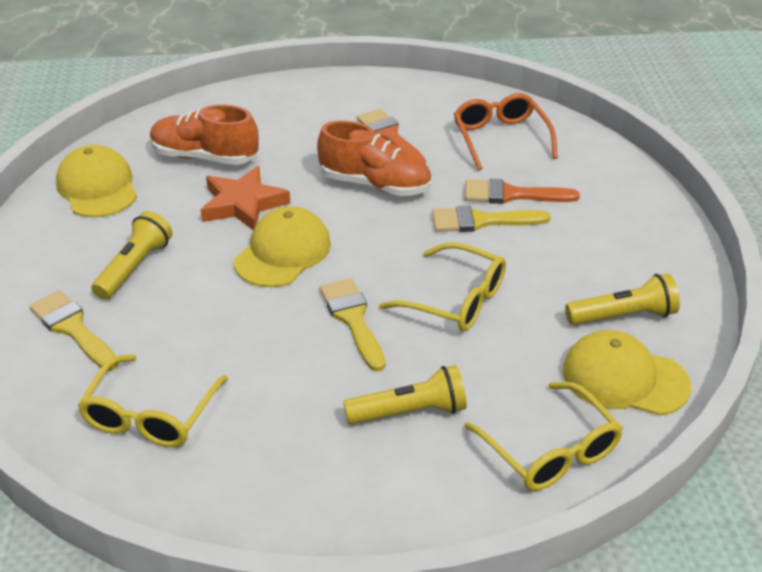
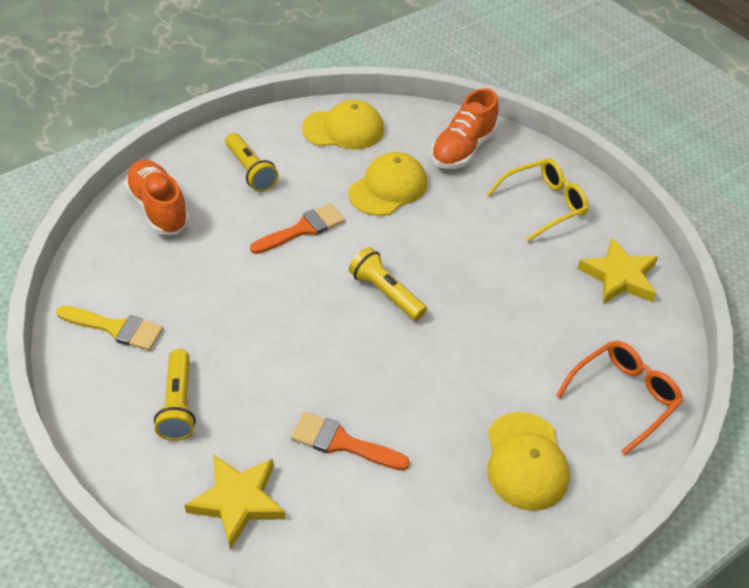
orange star: 1 -> 0
yellow brush: 3 -> 1
yellow glasses: 3 -> 1
yellow star: 0 -> 2

